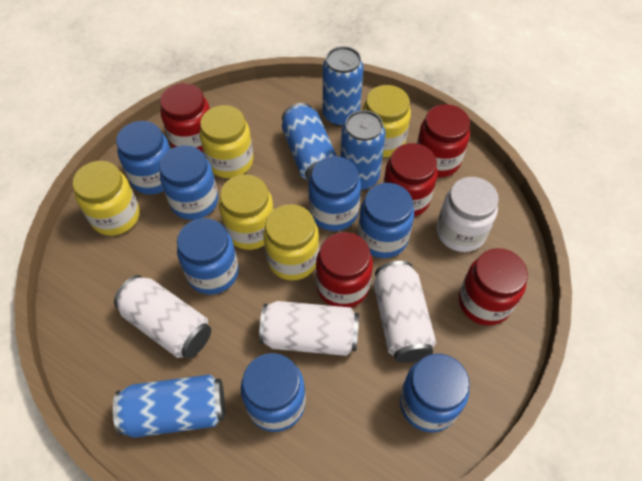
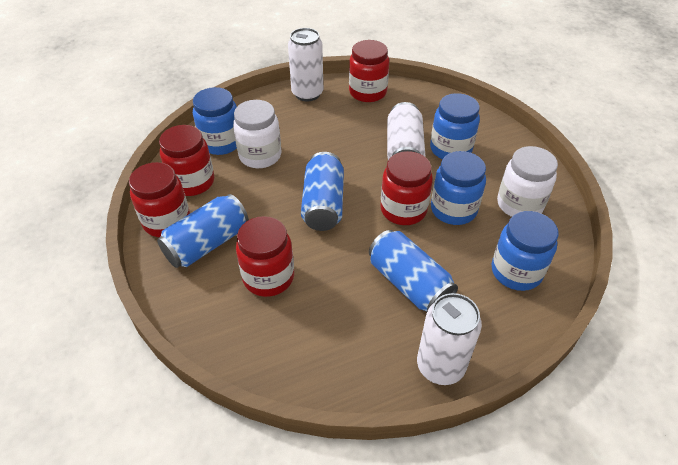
blue can: 4 -> 3
blue jar: 7 -> 4
white jar: 1 -> 2
yellow jar: 5 -> 0

